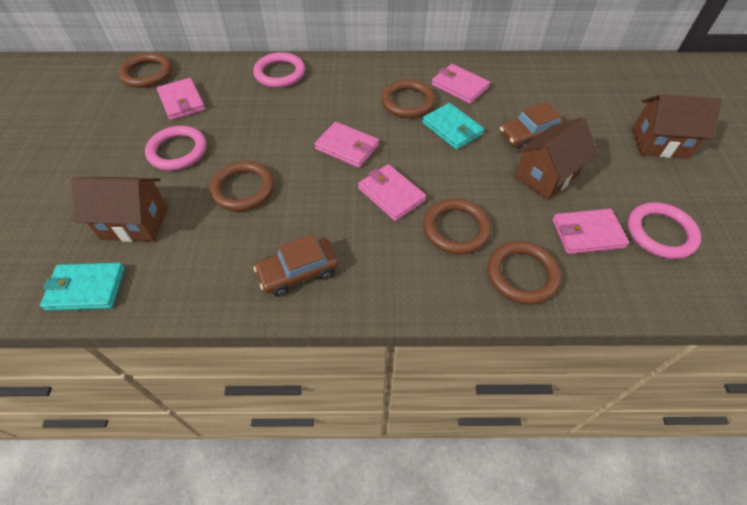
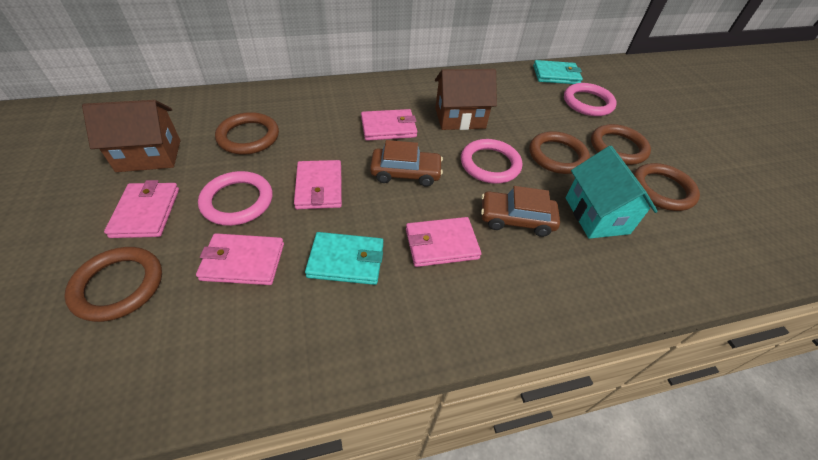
brown house: 3 -> 2
turquoise house: 0 -> 1

